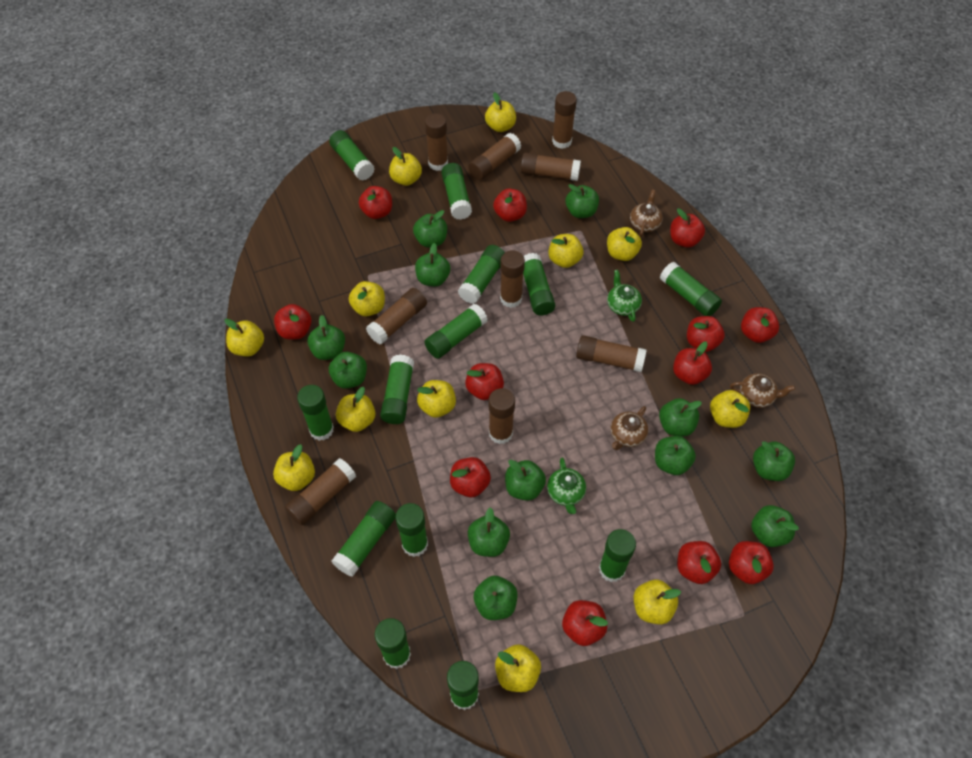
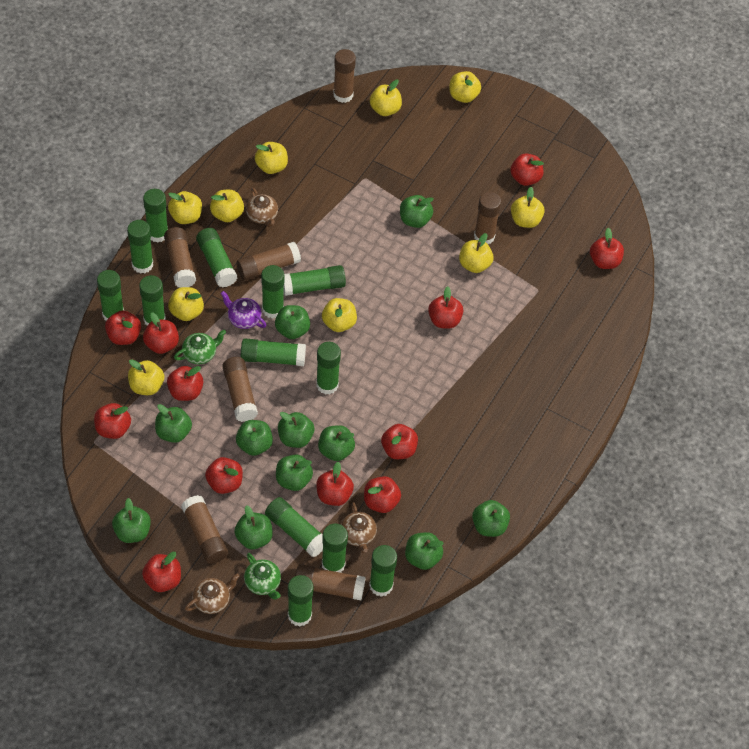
brown glue stick: 9 -> 7
green apple: 12 -> 11
purple teapot: 0 -> 1
yellow apple: 12 -> 10

